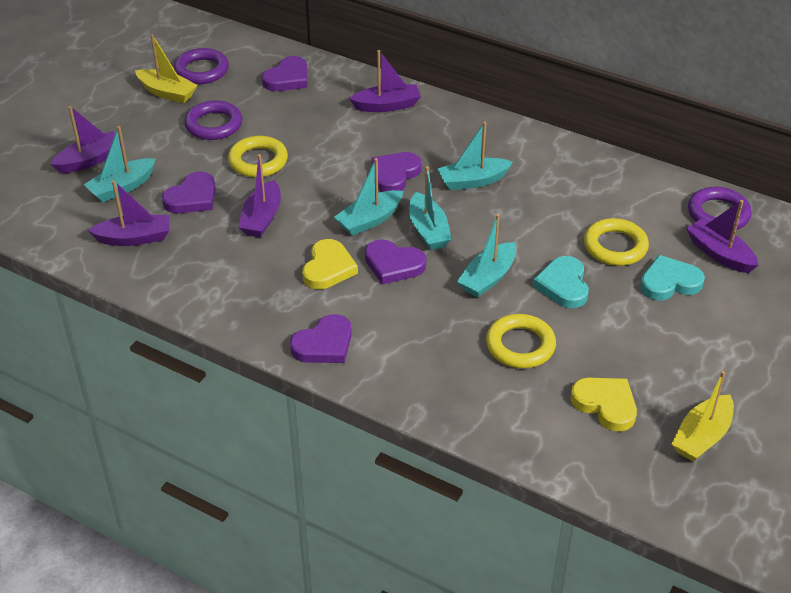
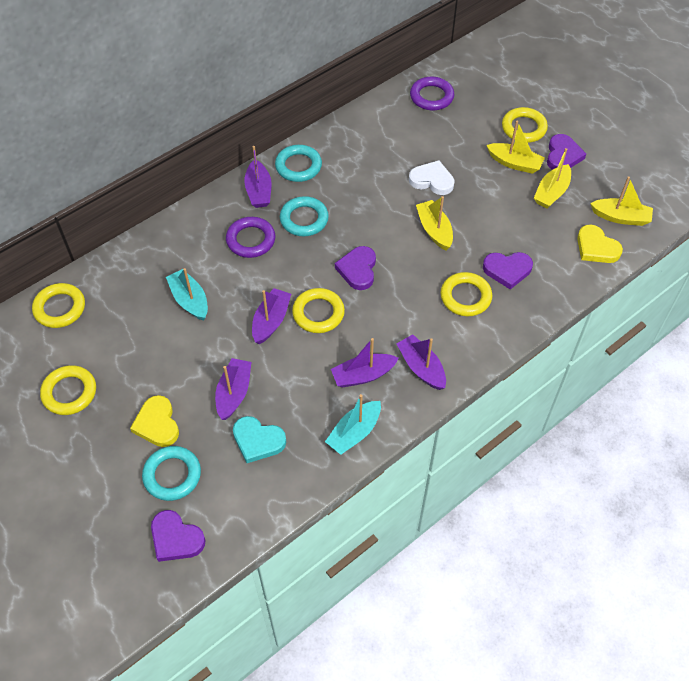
purple heart: 5 -> 4
purple ring: 3 -> 2
turquoise boat: 5 -> 2
turquoise heart: 2 -> 1
turquoise ring: 0 -> 3
white heart: 0 -> 1
yellow boat: 2 -> 4
yellow ring: 3 -> 5

